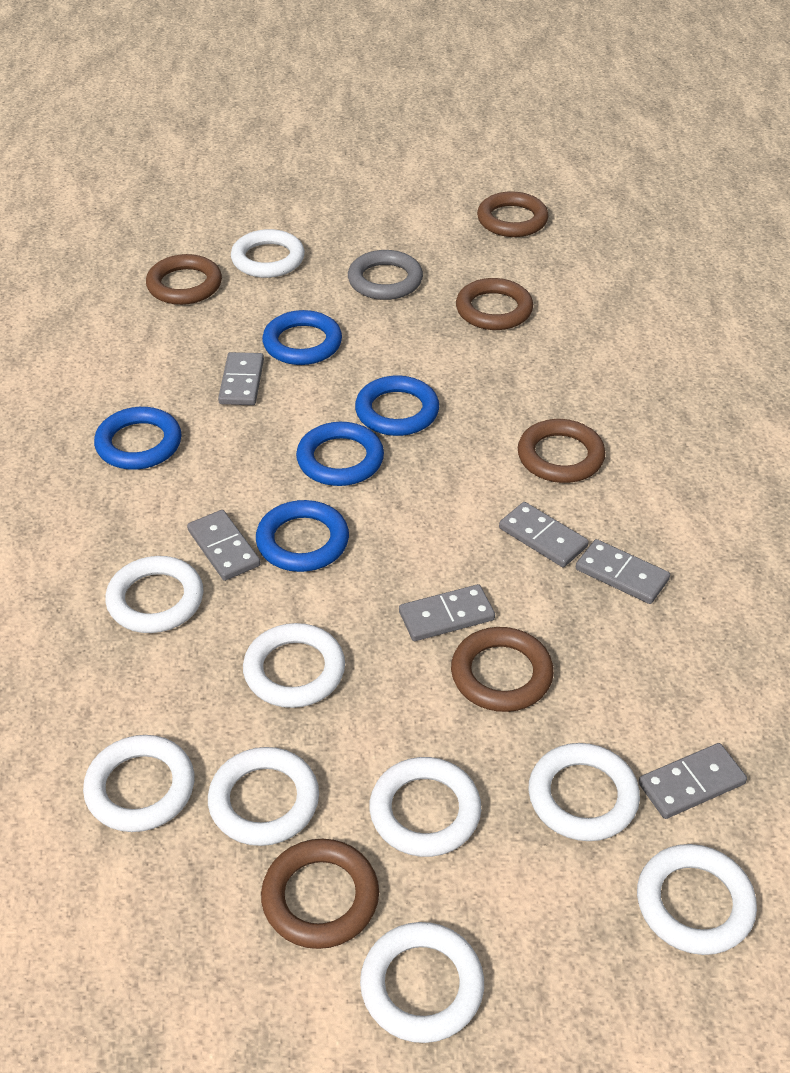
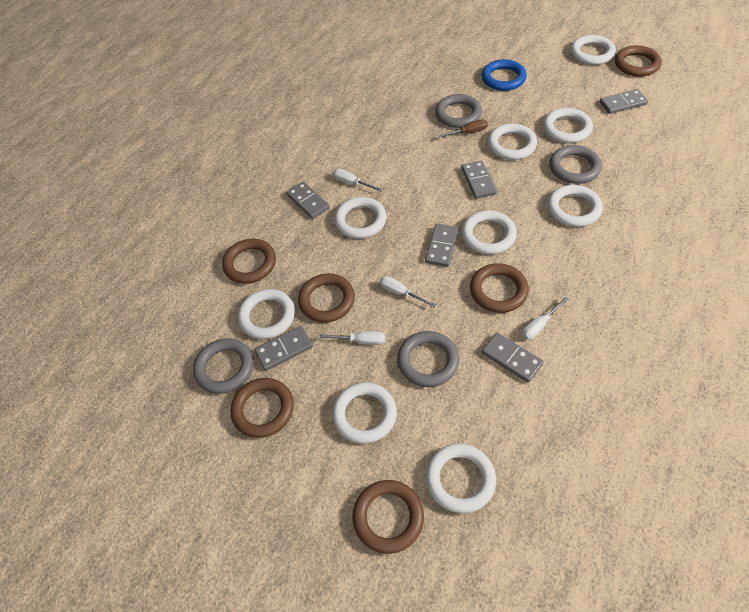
blue ring: 5 -> 1
brown screwdriver: 0 -> 1
grey ring: 1 -> 4
white screwdriver: 0 -> 4

